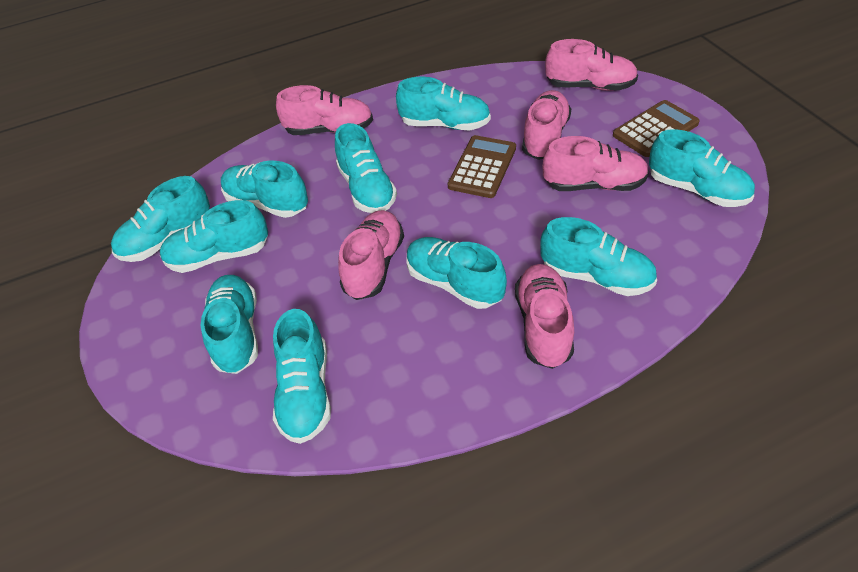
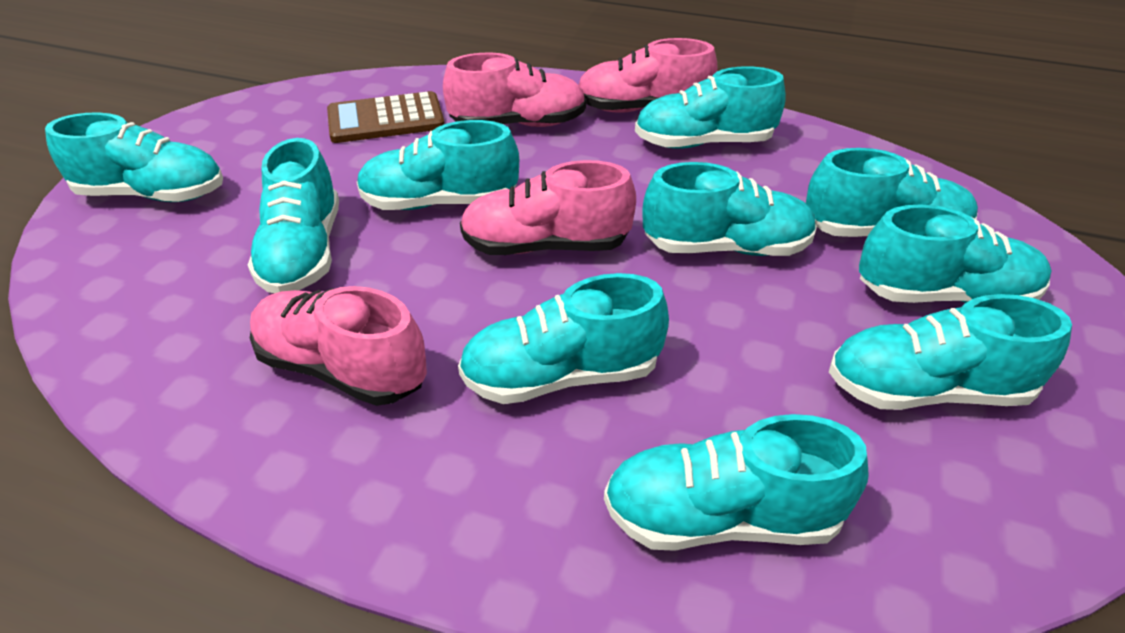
brown calculator: 2 -> 1
pink shoe: 6 -> 4

